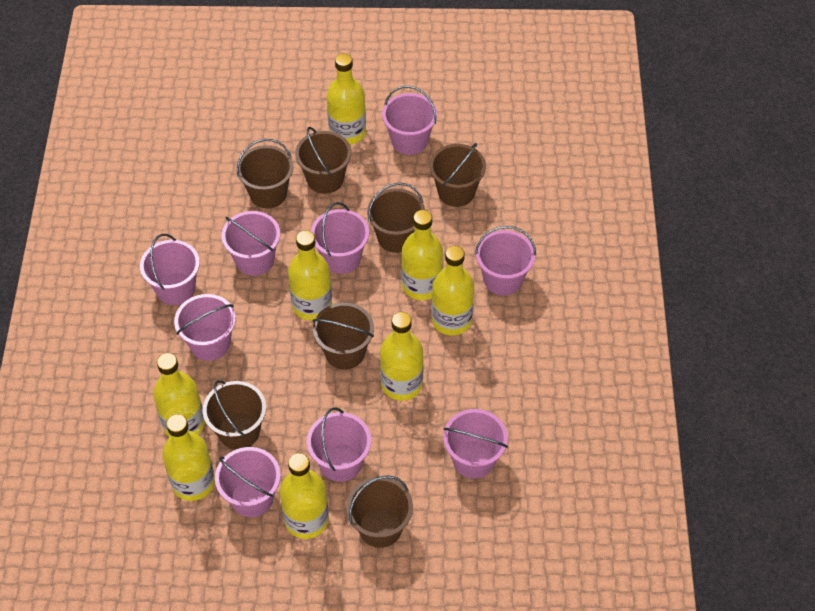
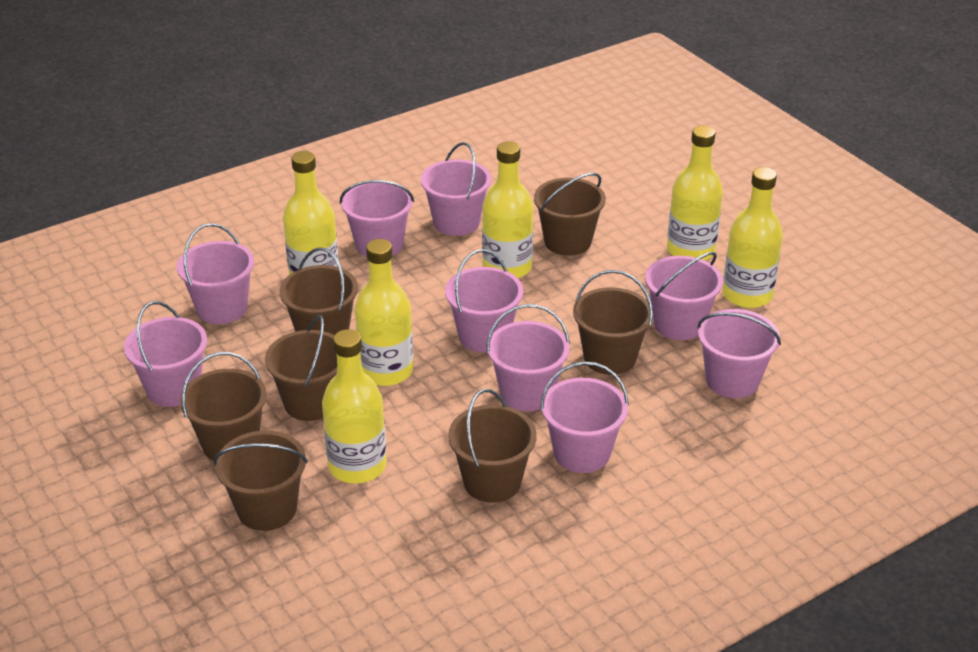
yellow bottle: 8 -> 6

